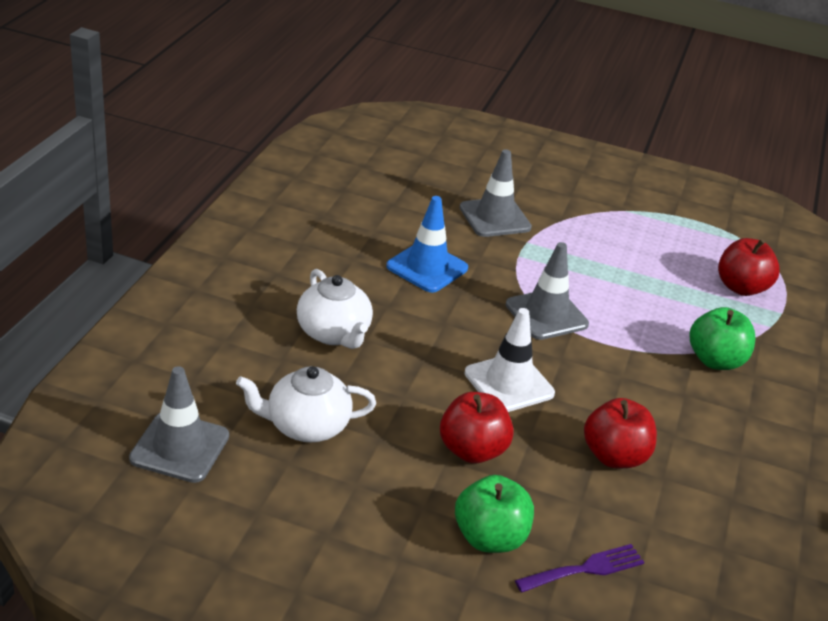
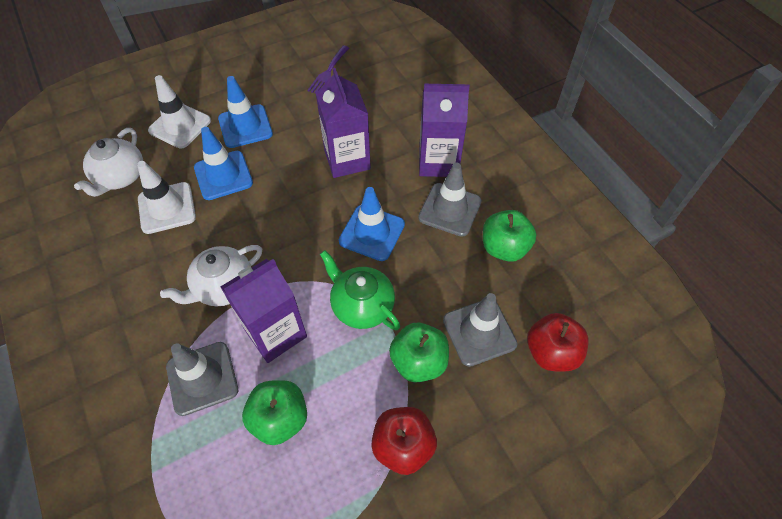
blue traffic cone: 1 -> 3
green apple: 2 -> 3
green teapot: 0 -> 1
purple carton: 0 -> 3
red apple: 3 -> 2
white traffic cone: 1 -> 2

